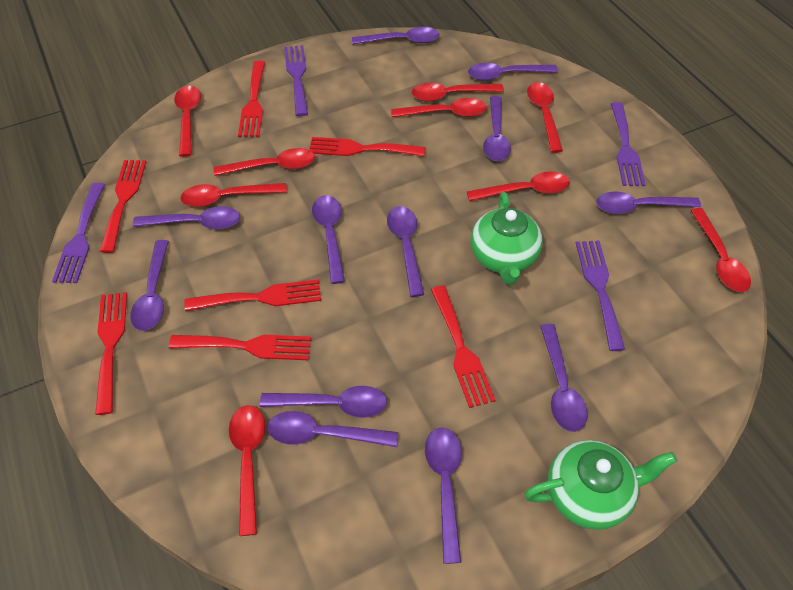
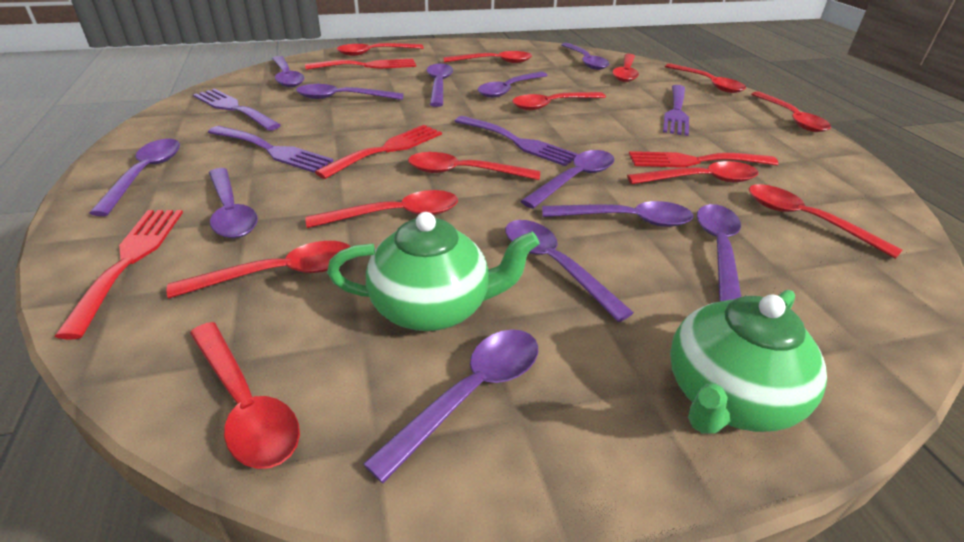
red fork: 7 -> 4
red spoon: 9 -> 12

